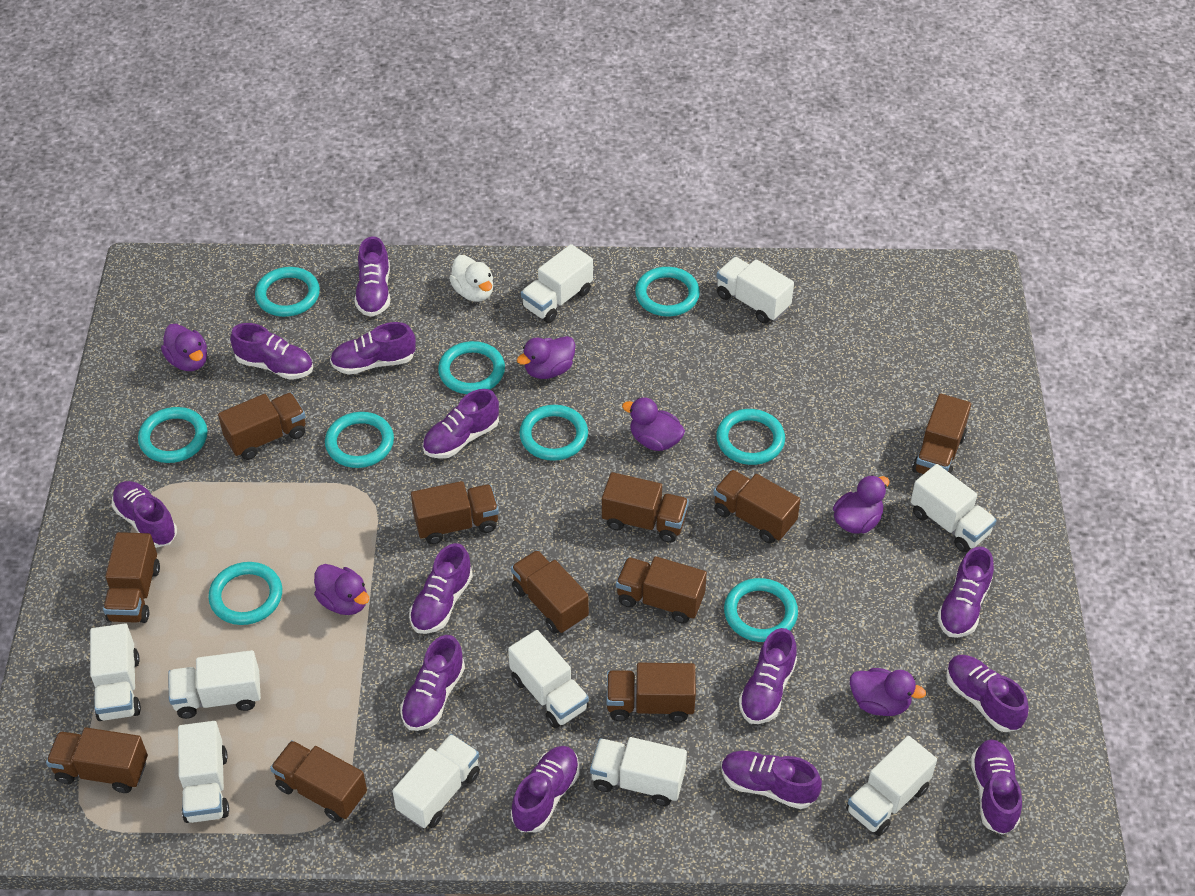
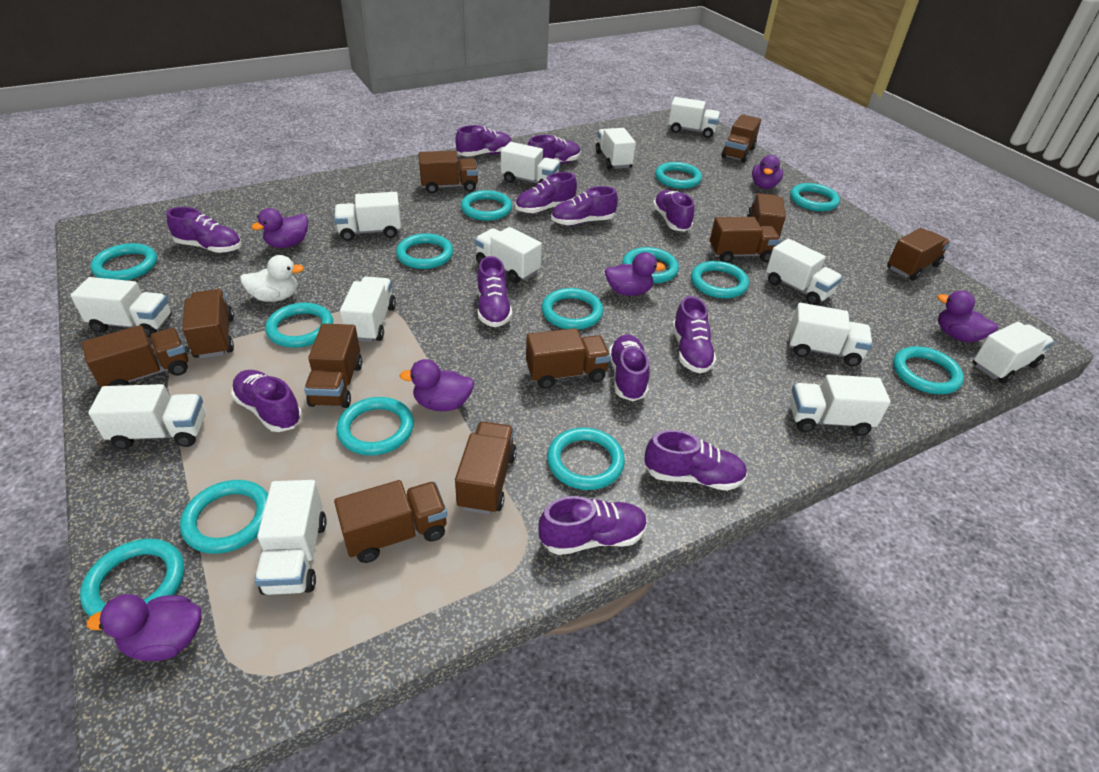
purple shoe: 13 -> 12
turquoise ring: 9 -> 14
white truck: 10 -> 13

